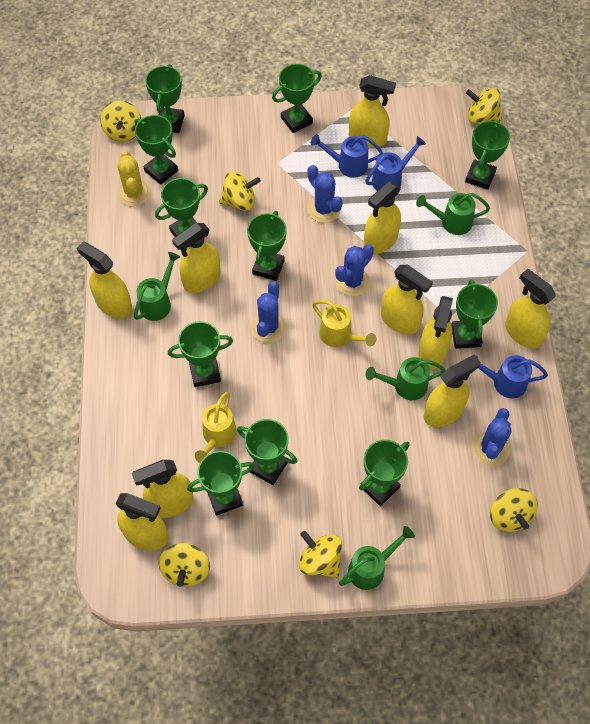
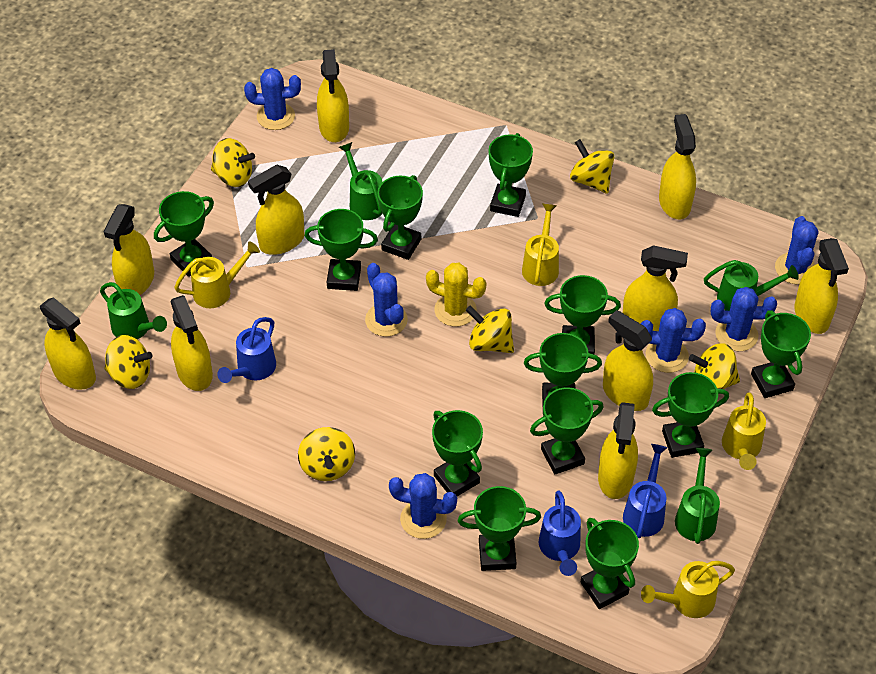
blue cactus: 4 -> 6
green trophy: 11 -> 12
yellow watering can: 2 -> 4

